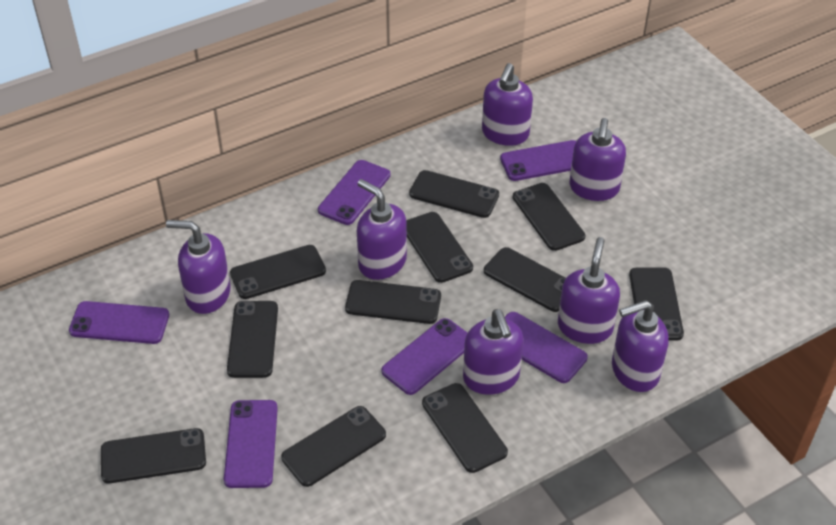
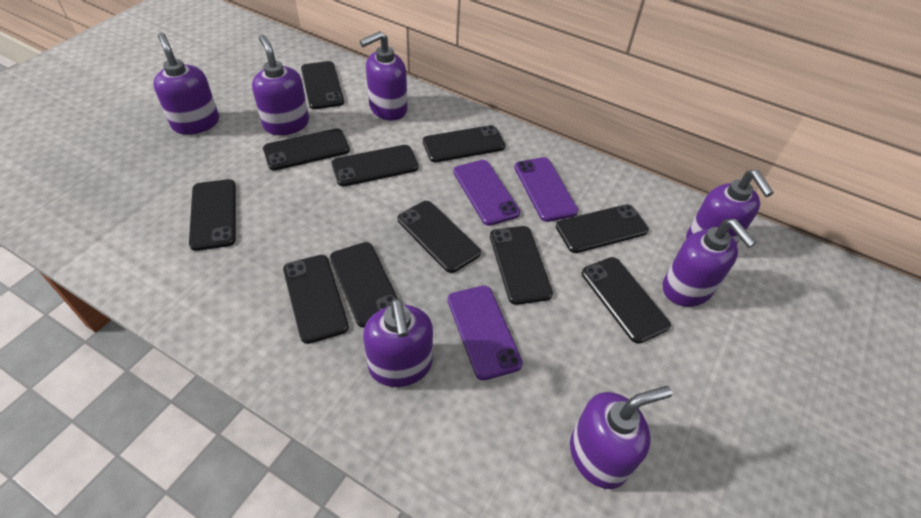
purple phone: 6 -> 3

